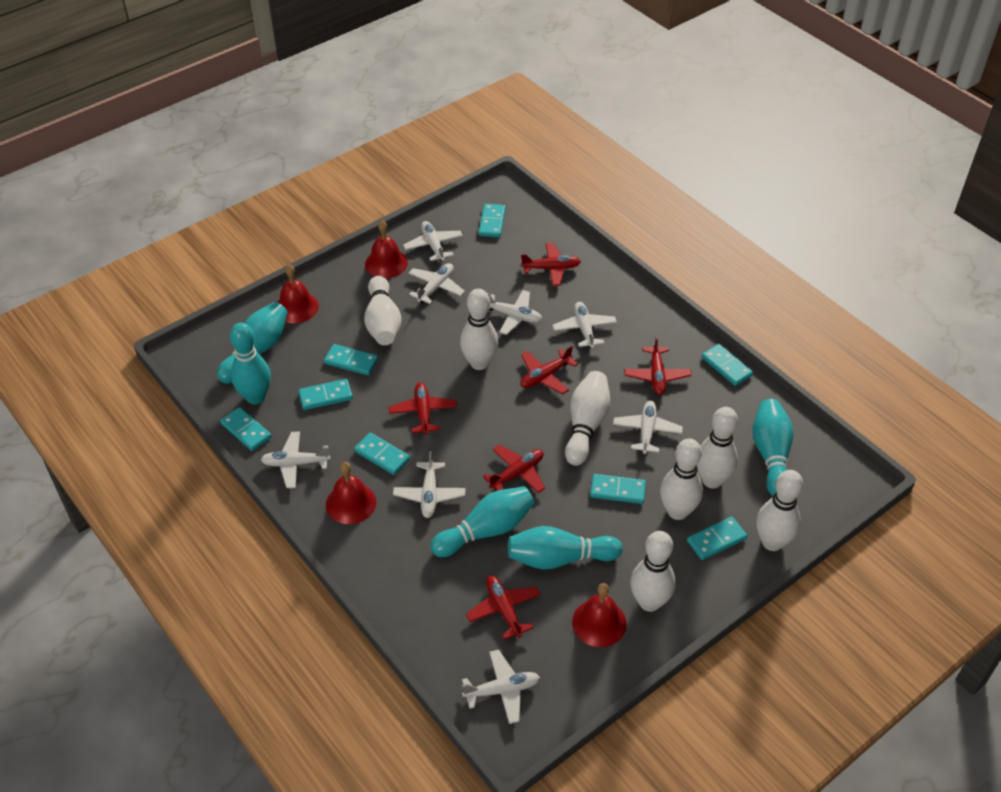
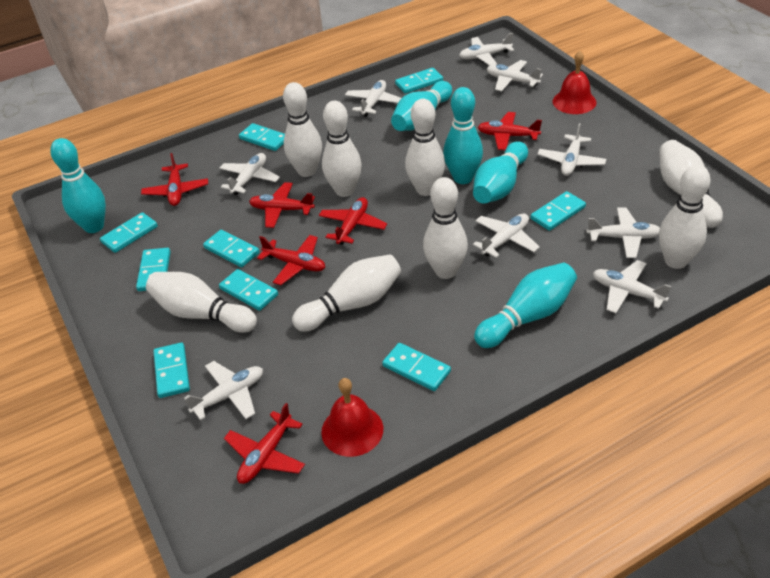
red bell: 4 -> 2
turquoise domino: 8 -> 9
white bowling pin: 7 -> 8
white plane: 8 -> 9

